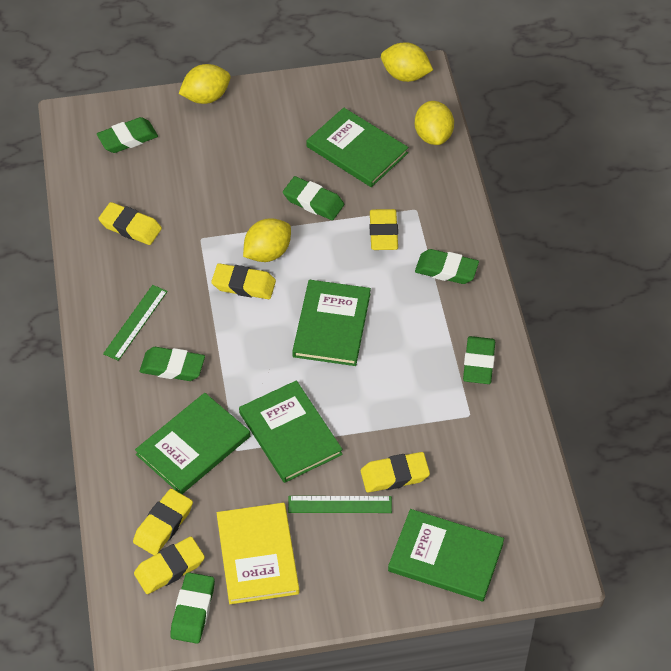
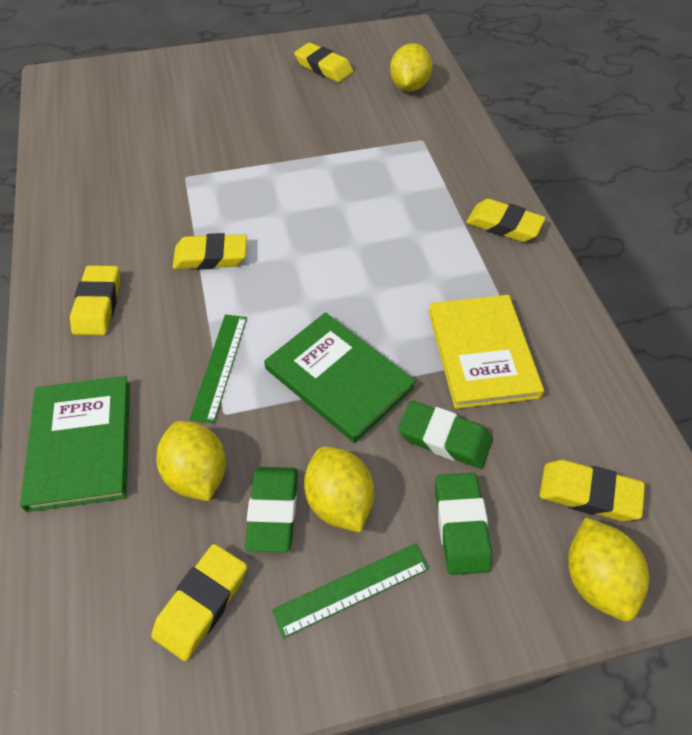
green book: 5 -> 2
green eraser: 6 -> 3

